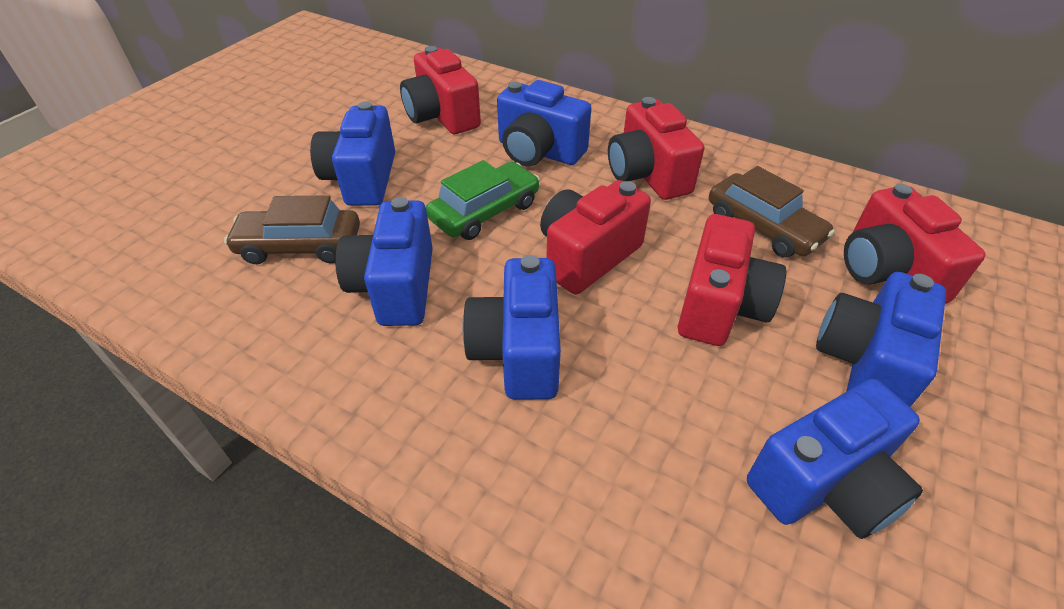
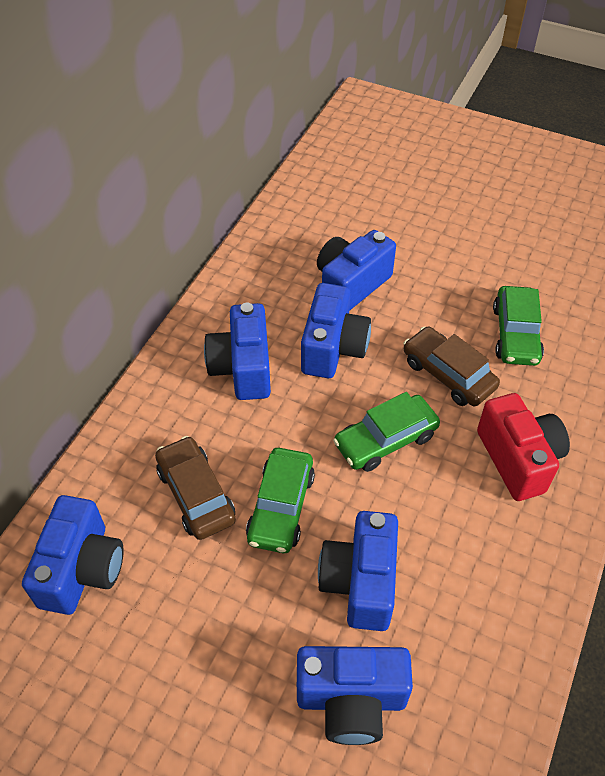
green car: 1 -> 3
red camera: 5 -> 1

